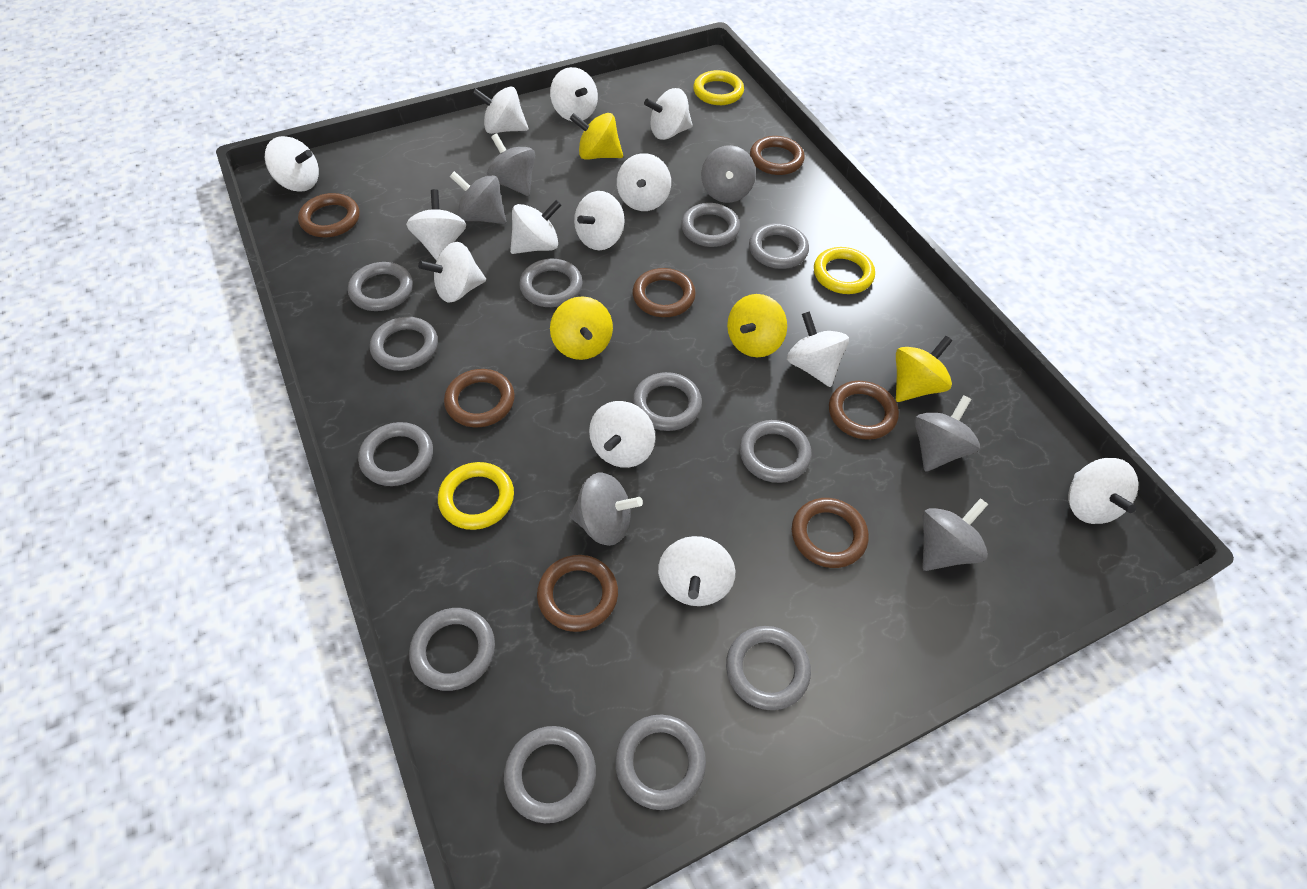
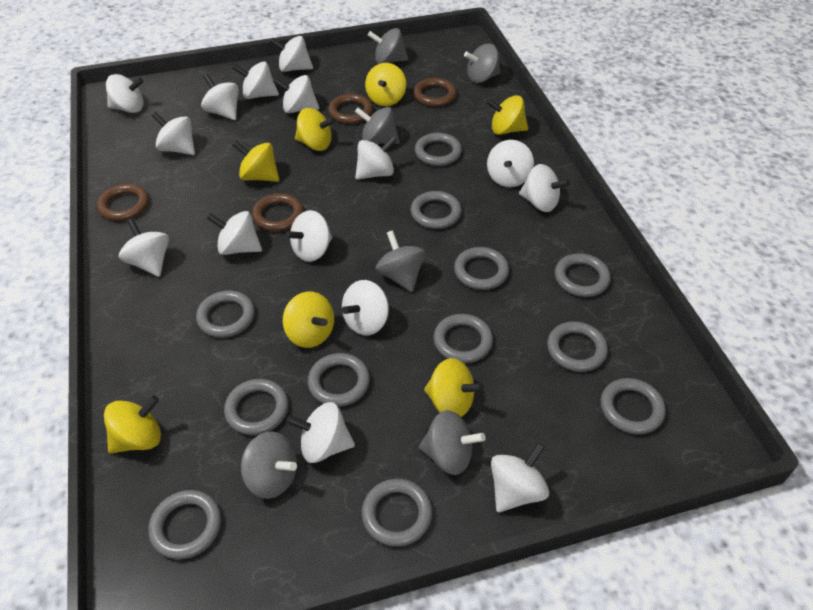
brown ring: 7 -> 4
white spinning top: 13 -> 15
yellow ring: 3 -> 0
yellow spinning top: 4 -> 7

